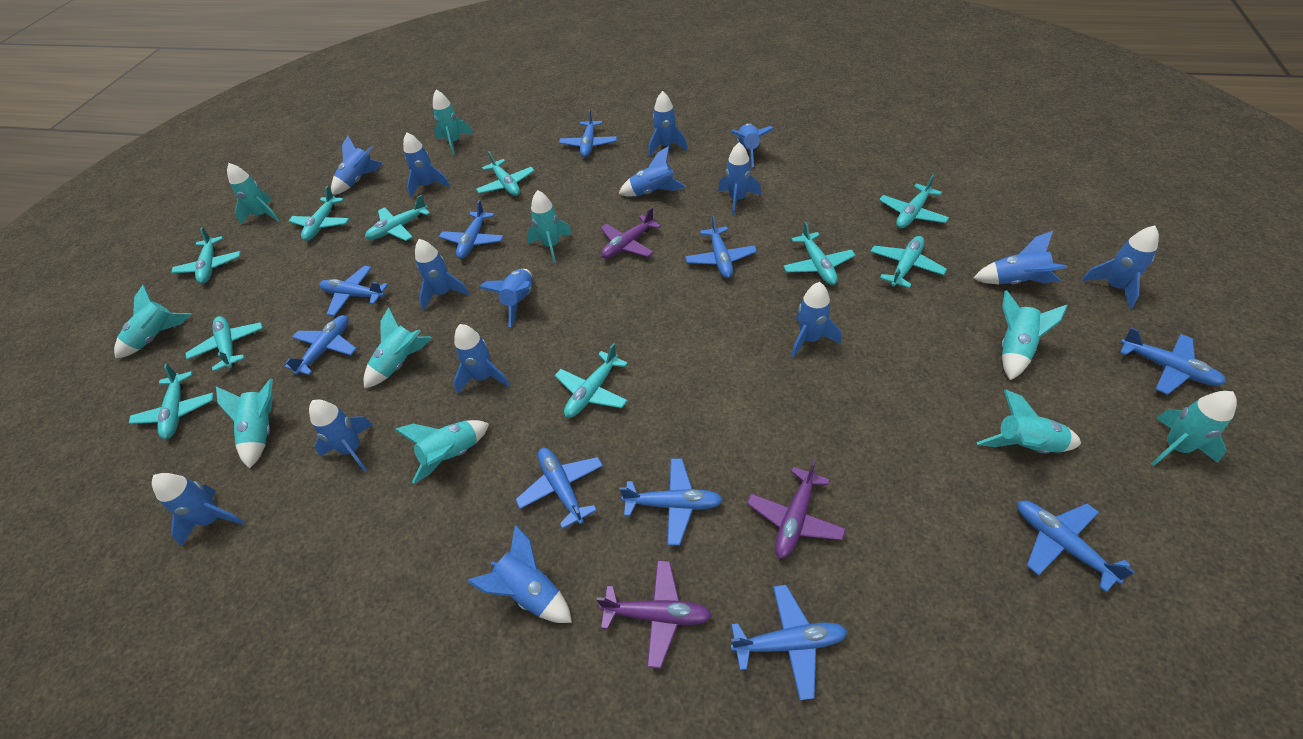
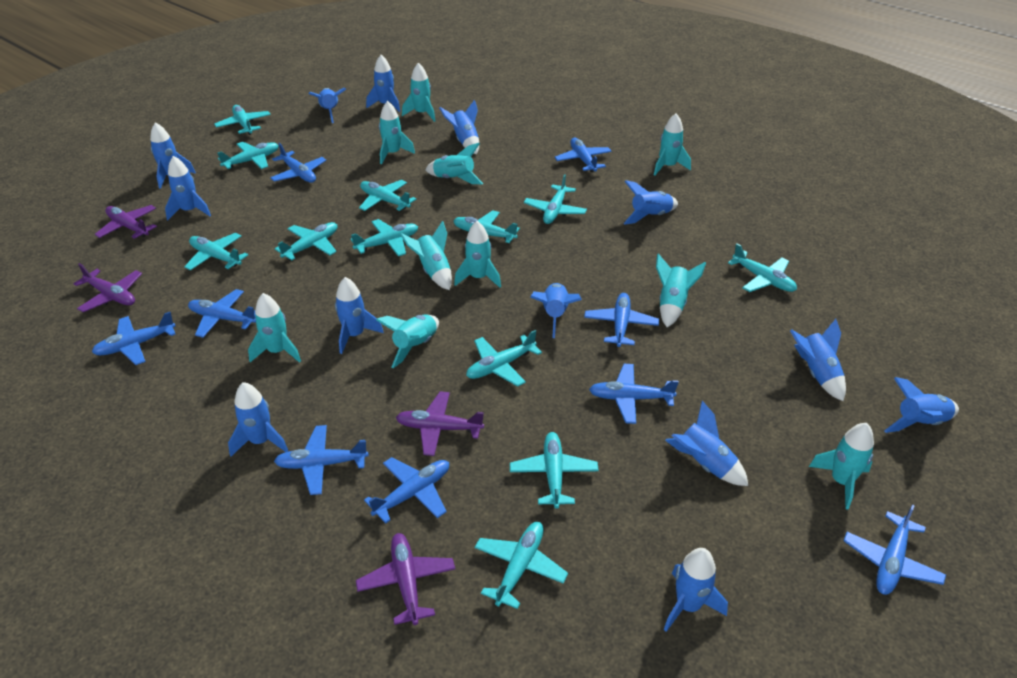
blue plane: 10 -> 9
blue rocket: 15 -> 13
purple plane: 3 -> 4
turquoise plane: 10 -> 12

